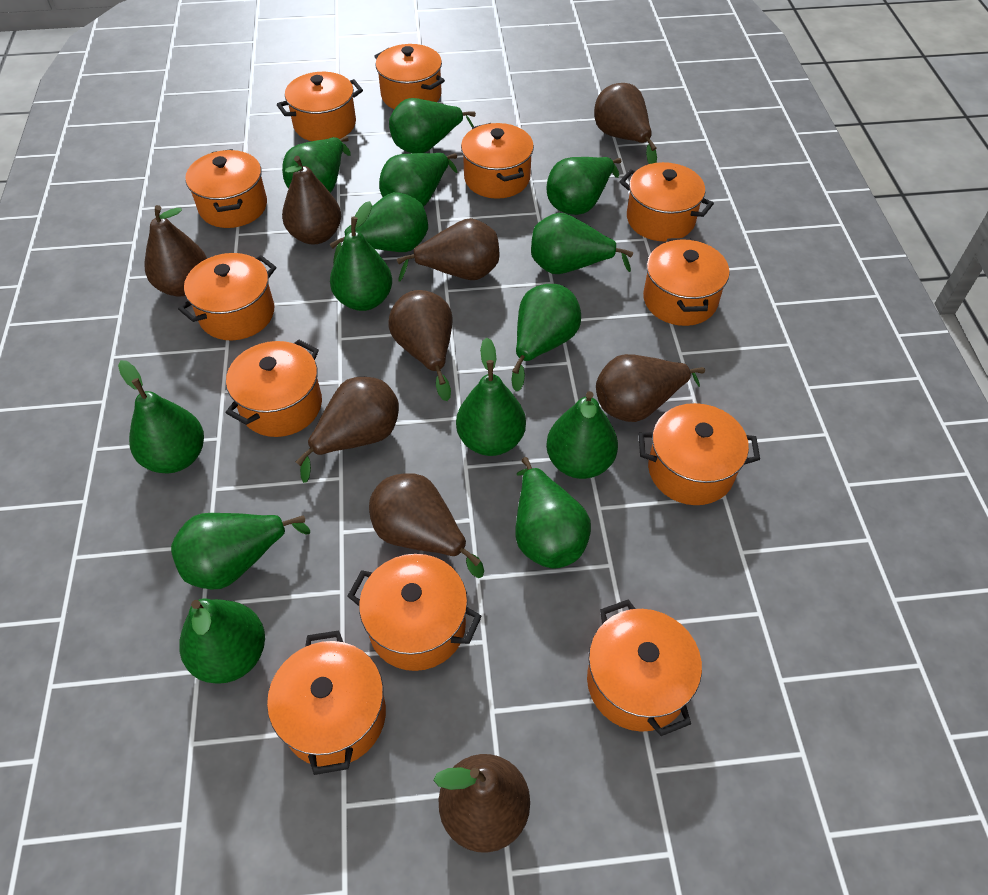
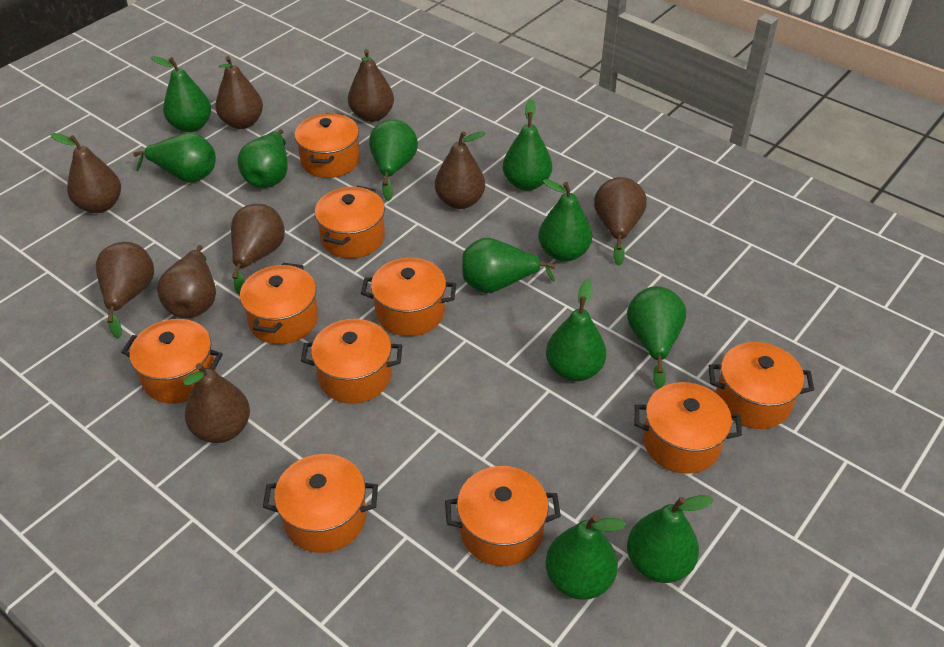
green pear: 14 -> 11
orange pot: 12 -> 10

